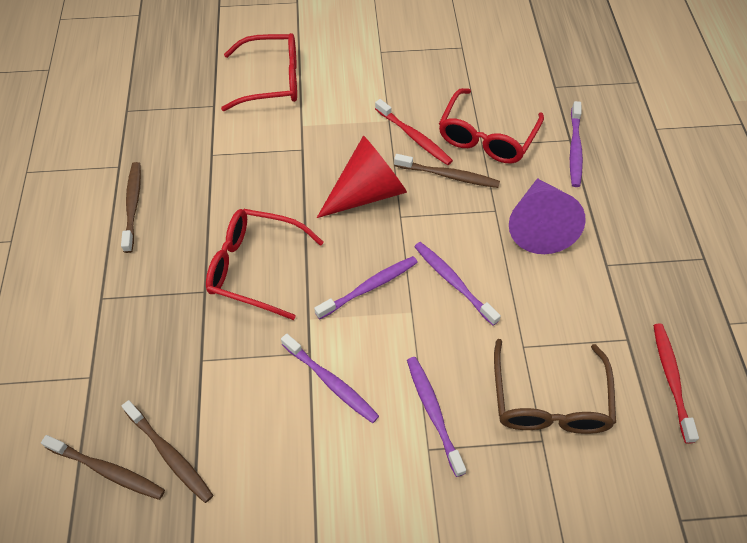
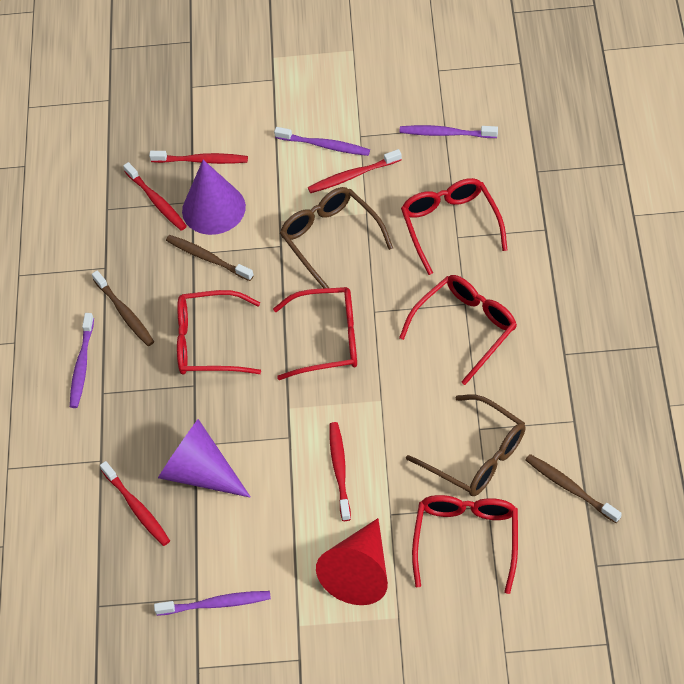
brown glasses: 1 -> 2
brown toothbrush: 4 -> 3
purple cone: 1 -> 2
purple toothbrush: 5 -> 4
red glasses: 3 -> 5
red toothbrush: 2 -> 5

